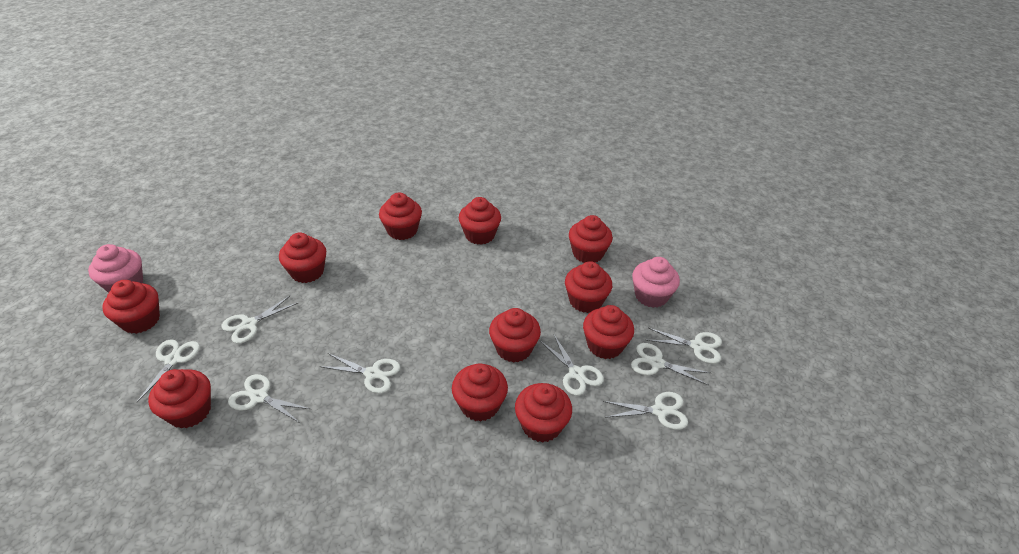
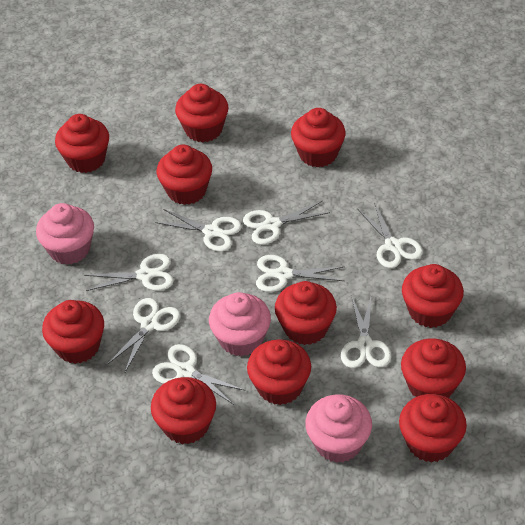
pink cupcake: 2 -> 3

